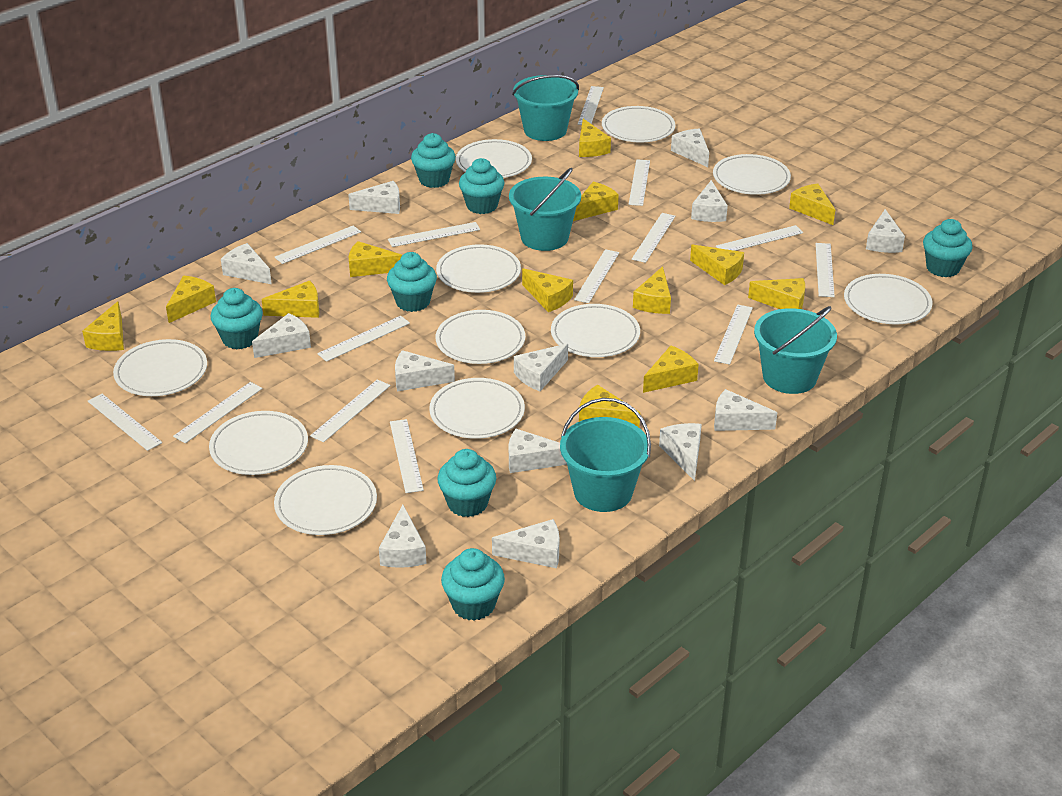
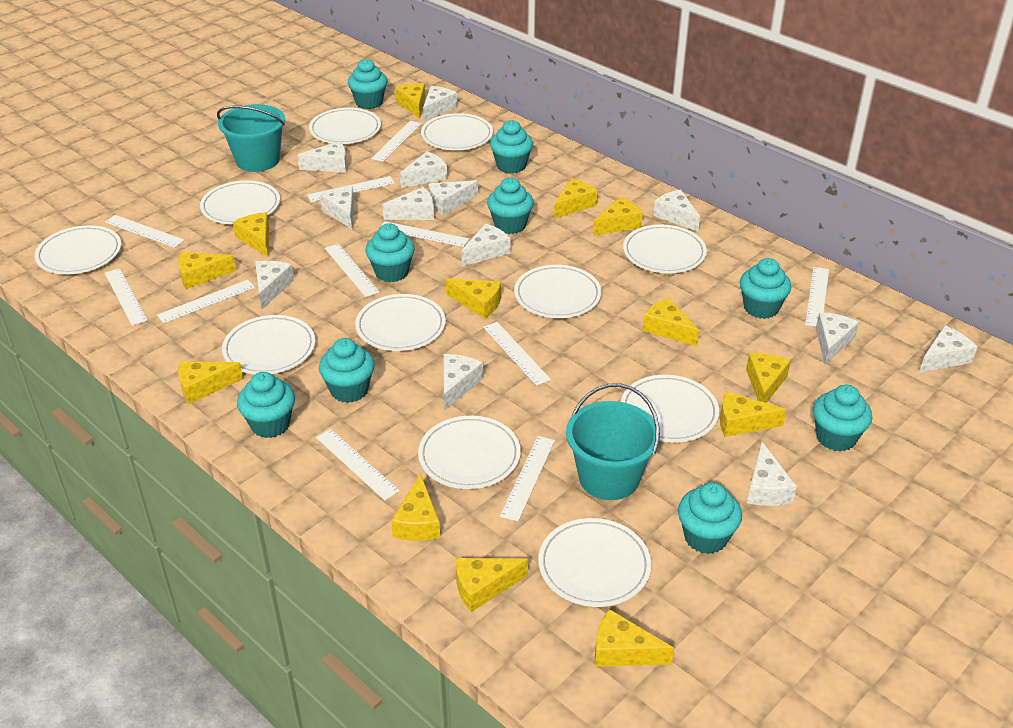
turquoise bucket: 4 -> 2
turquoise cupcake: 7 -> 9
white ruler: 14 -> 11

